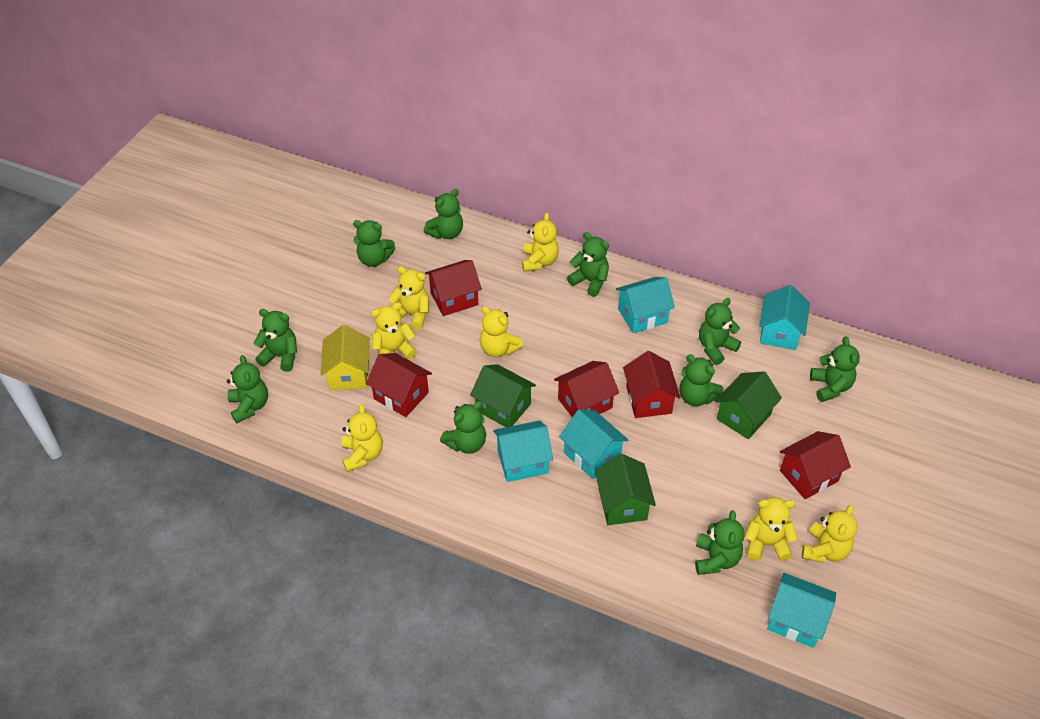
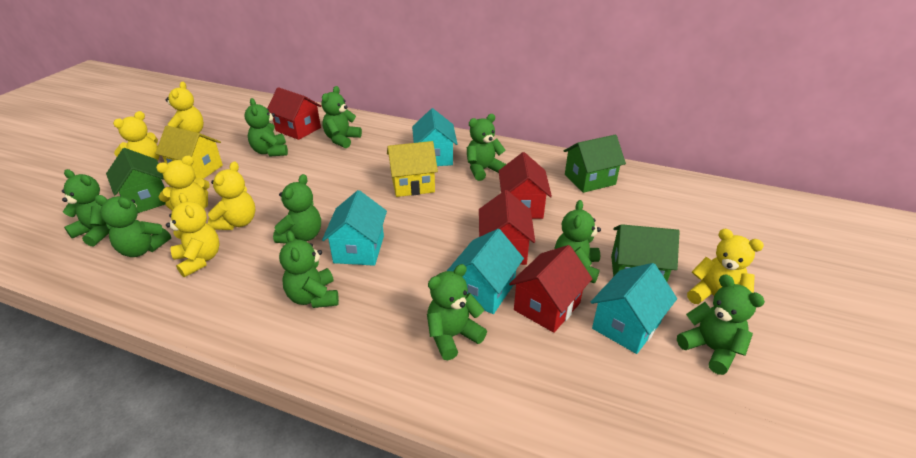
red house: 5 -> 4
turquoise house: 5 -> 4
yellow house: 1 -> 2
yellow teddy bear: 7 -> 6

